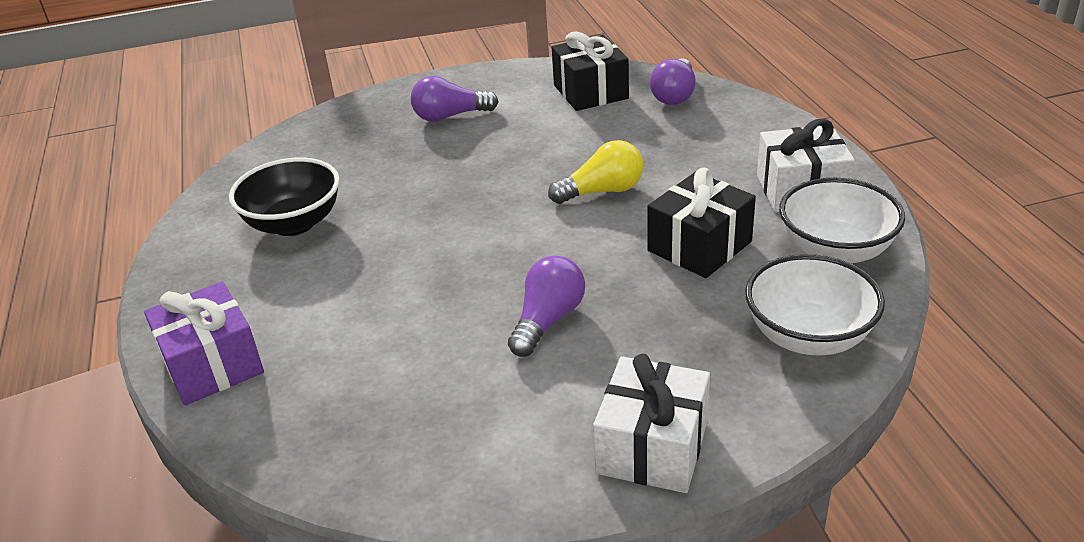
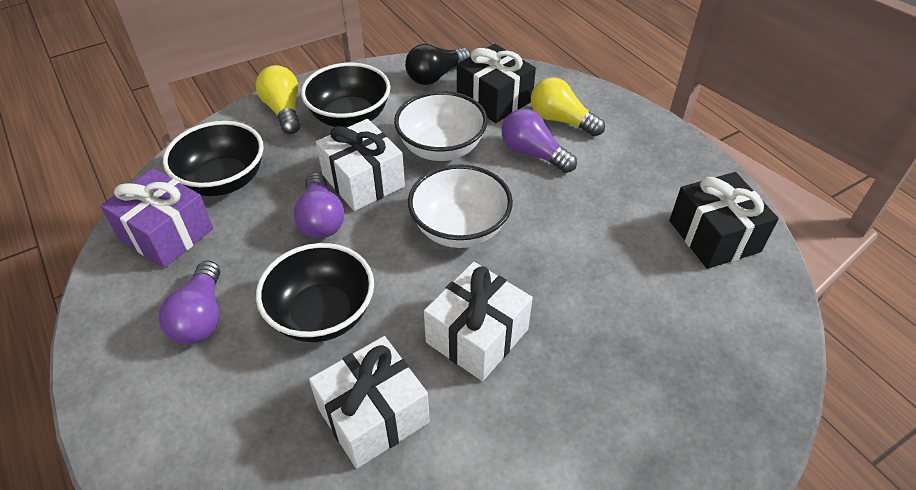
black bowl: 1 -> 3
black light bulb: 0 -> 1
white gift: 2 -> 3
yellow light bulb: 1 -> 2

